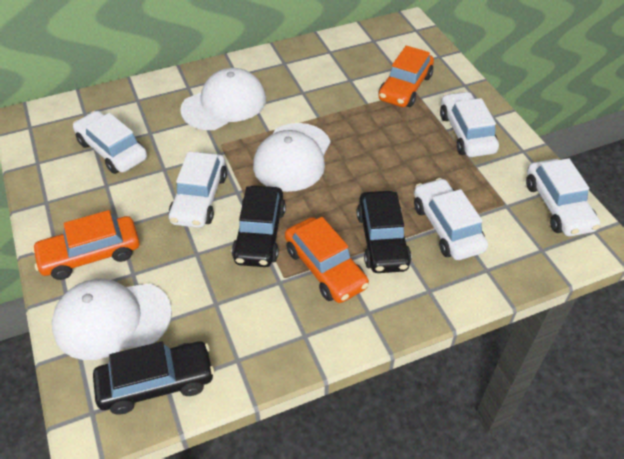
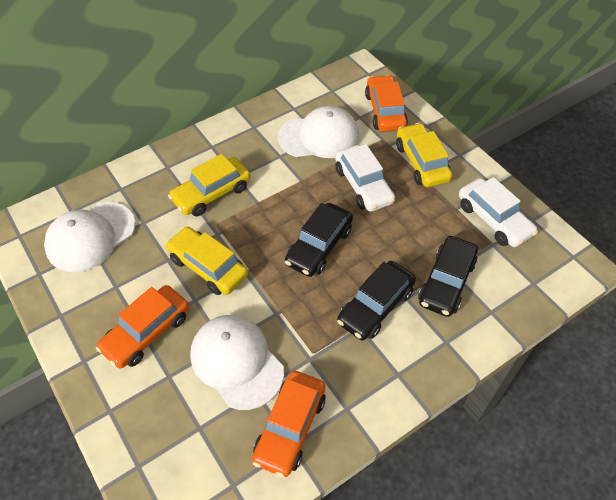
white car: 5 -> 2
yellow car: 0 -> 3

